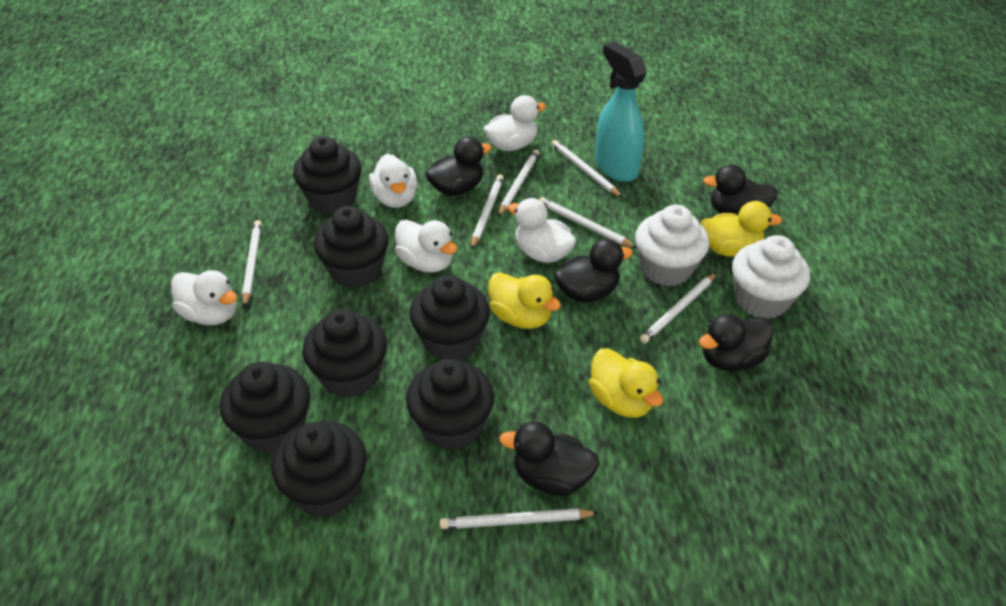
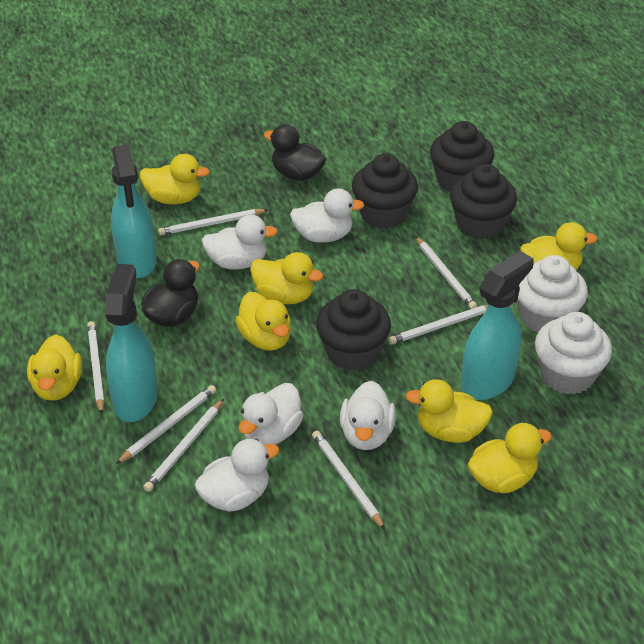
black cupcake: 7 -> 4
black duck: 5 -> 2
turquoise spray bottle: 1 -> 3
yellow duck: 3 -> 7

